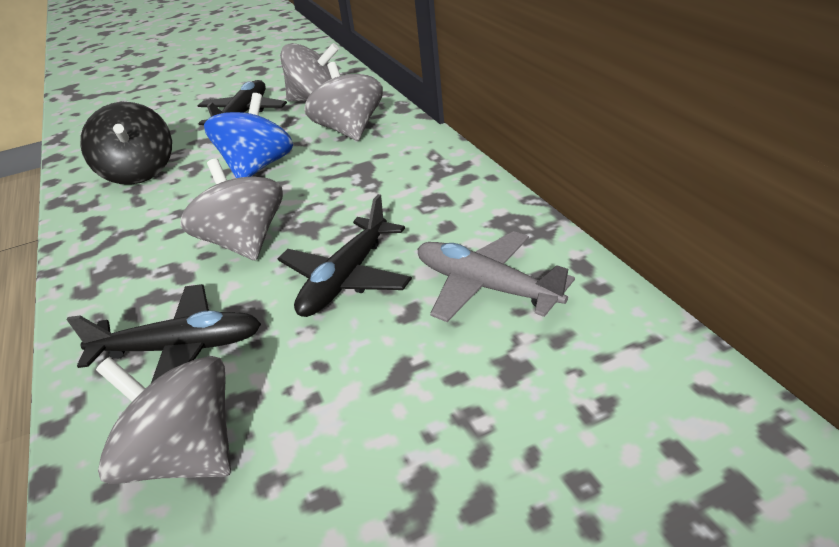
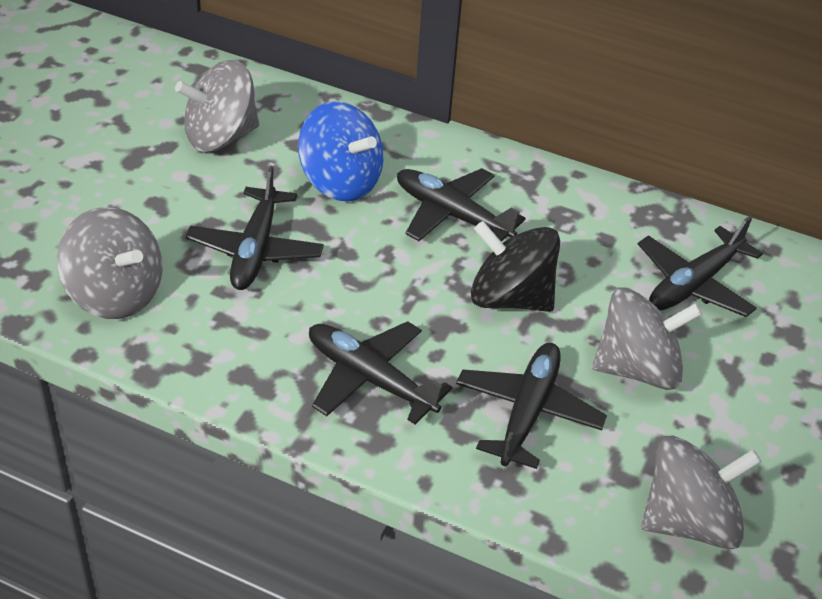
black plane: 3 -> 5
grey plane: 1 -> 0

